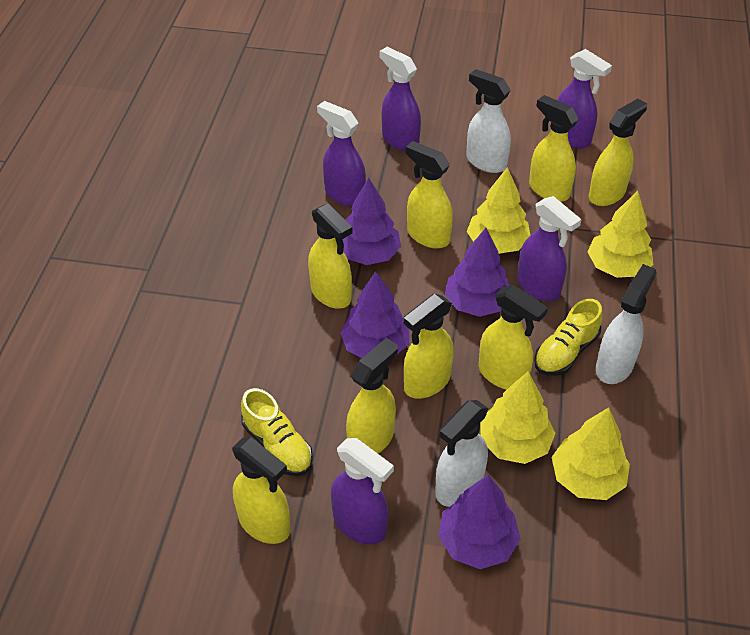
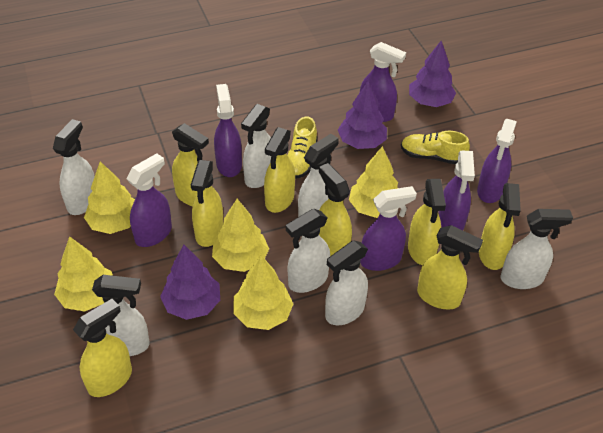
purple spray bottle: 5 -> 6
purple tree: 4 -> 3
white spray bottle: 3 -> 7
yellow tree: 4 -> 5

